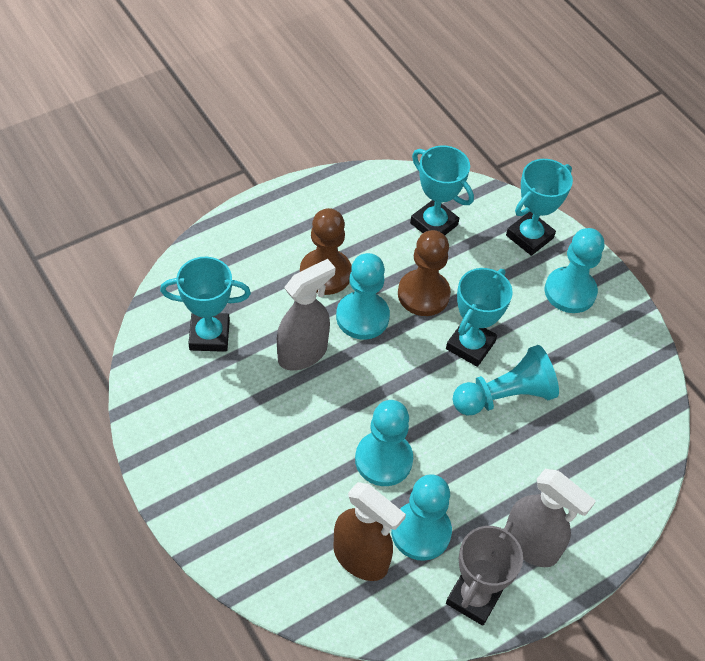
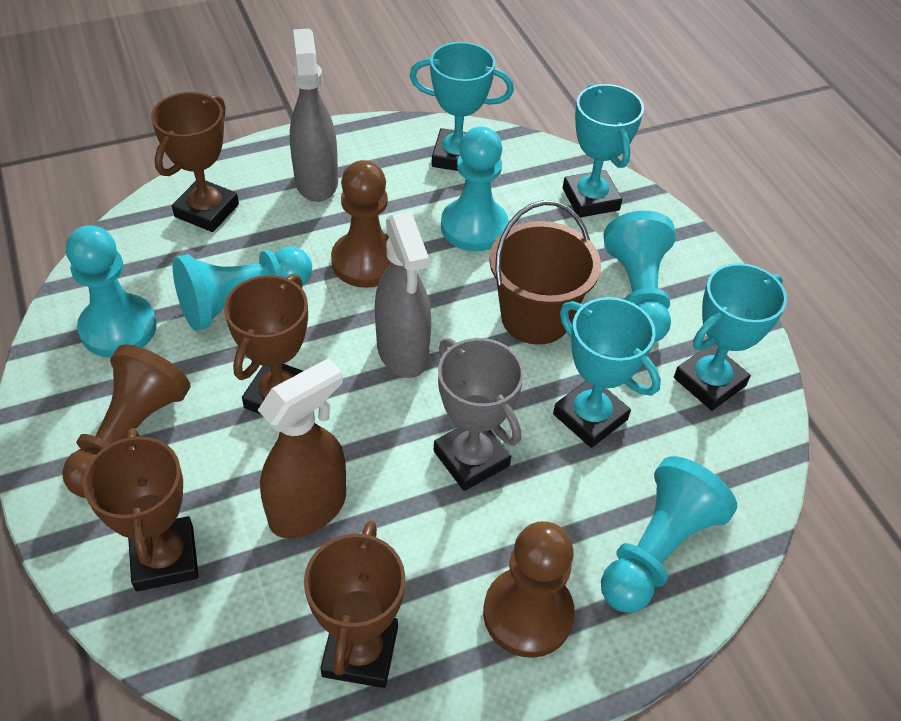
brown bucket: 0 -> 1
brown pawn: 2 -> 3
brown trophy: 0 -> 4

